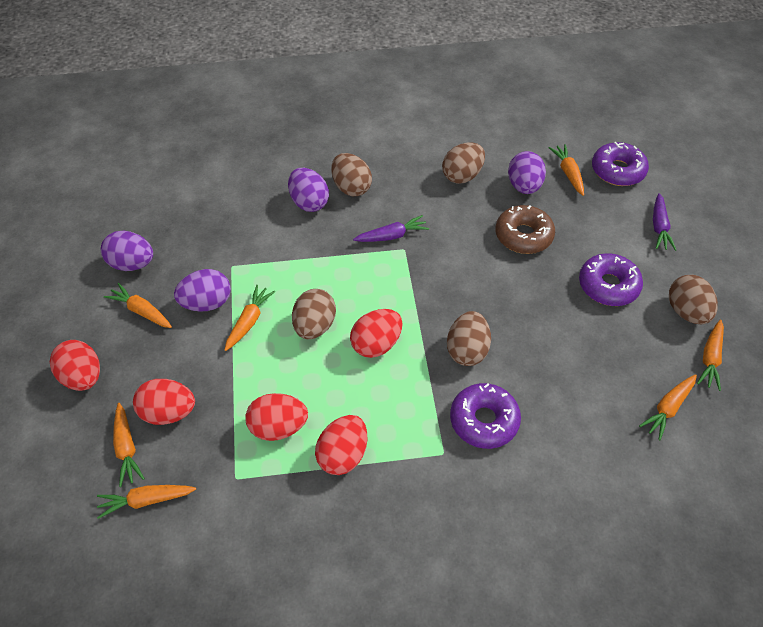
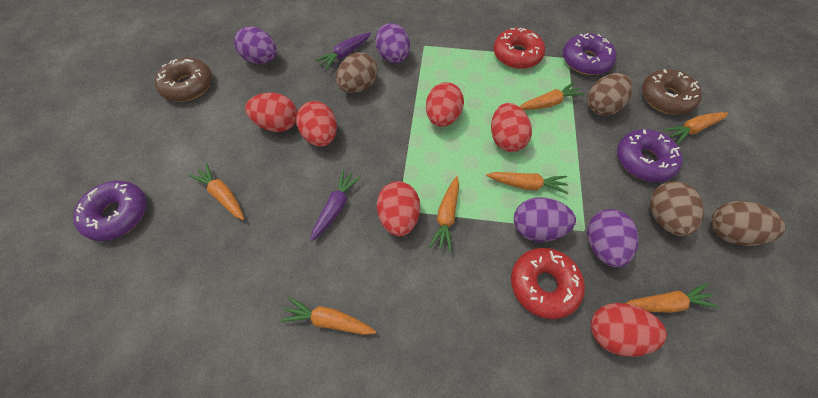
brown donut: 1 -> 2
brown egg: 5 -> 4
red donut: 0 -> 2
red egg: 5 -> 6

